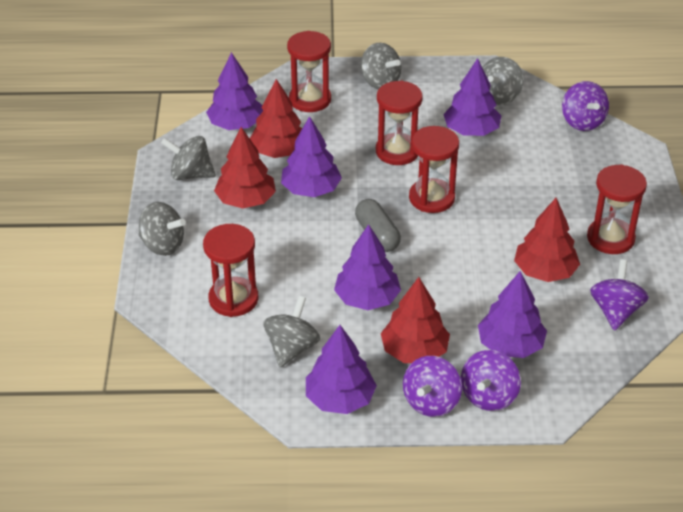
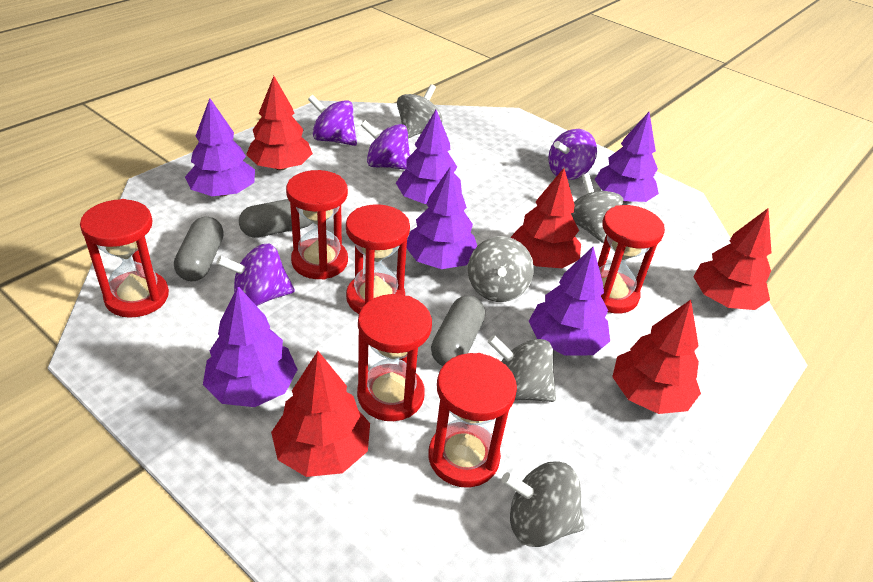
grey capsule: 1 -> 3
red hourglass: 5 -> 6
red tree: 4 -> 5

